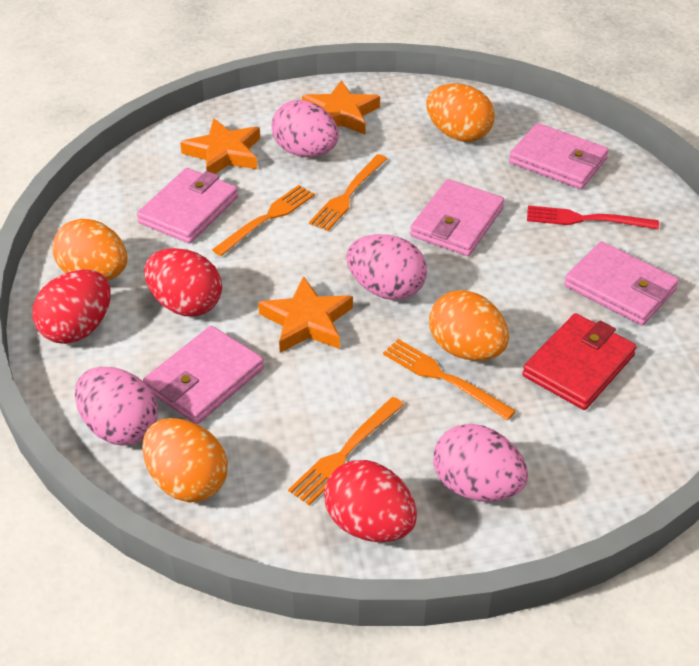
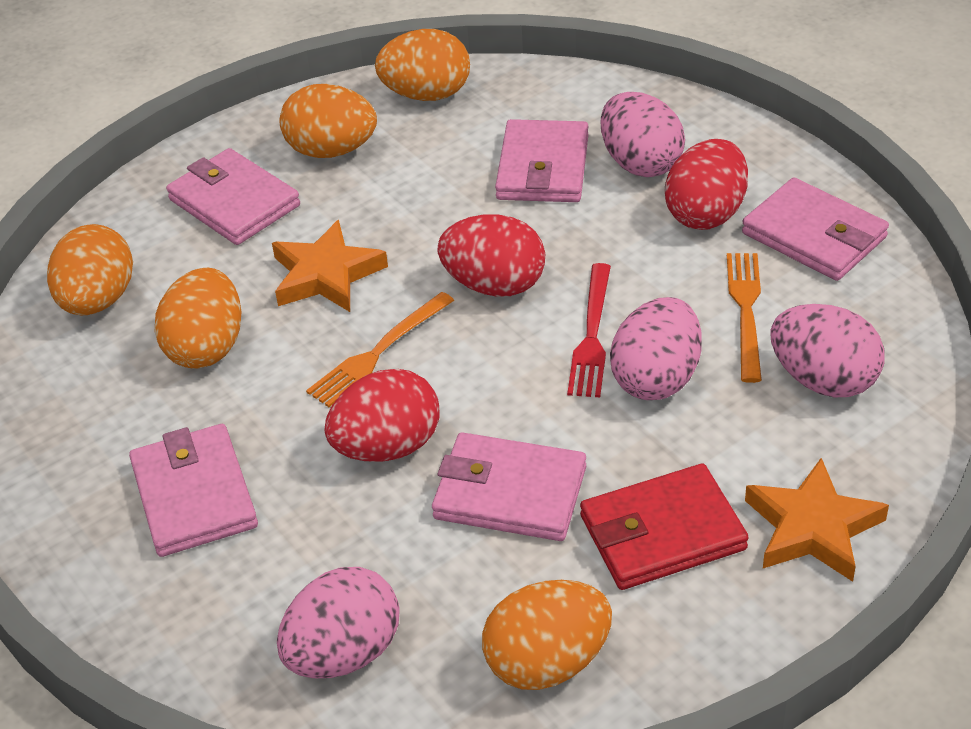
orange egg: 4 -> 5
orange fork: 4 -> 2
orange star: 3 -> 2

